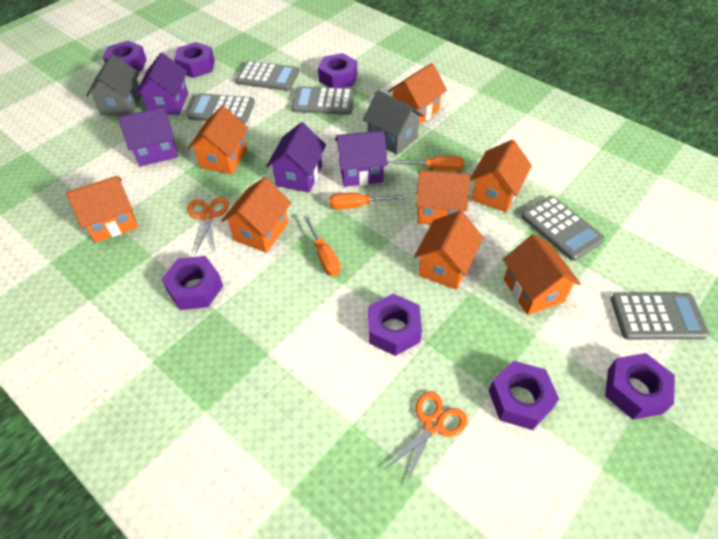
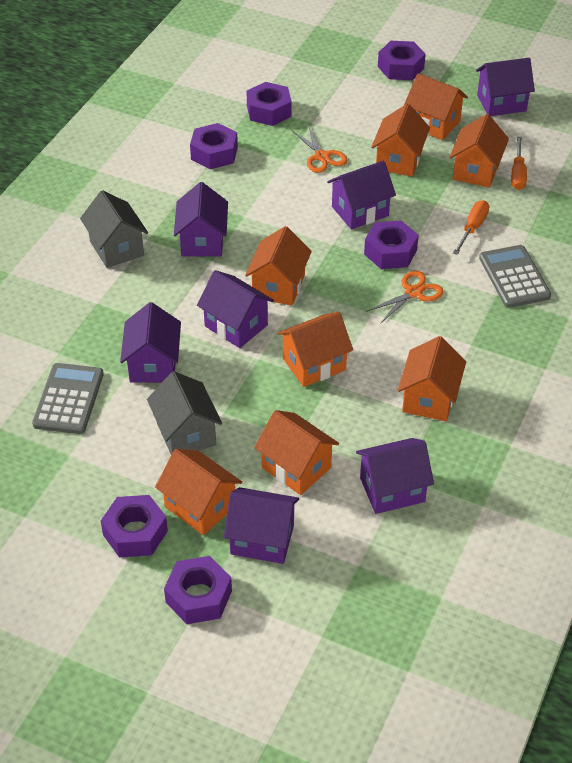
grey calculator: 5 -> 2
orange screwdriver: 3 -> 2
purple house: 4 -> 7
purple nut: 7 -> 6

